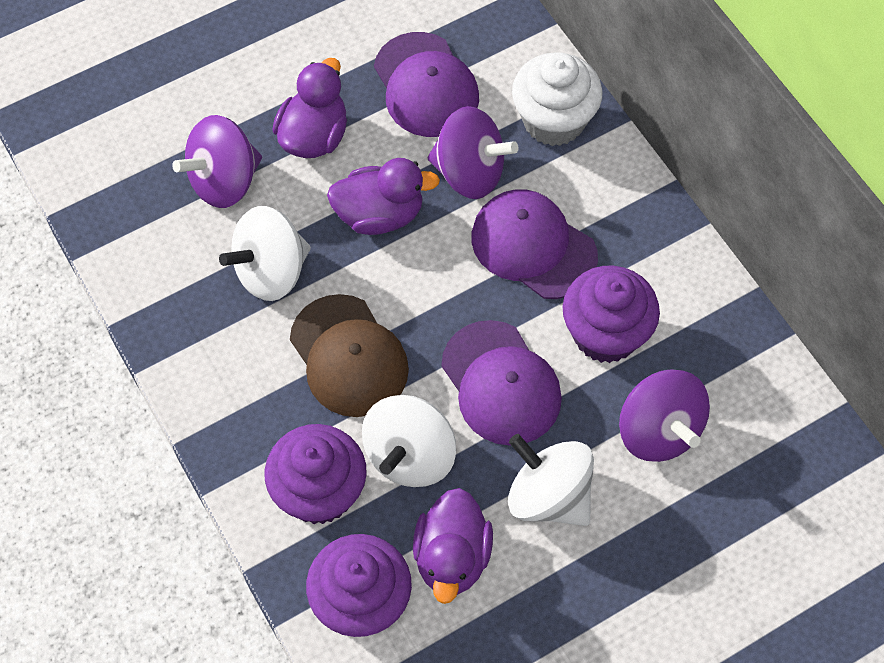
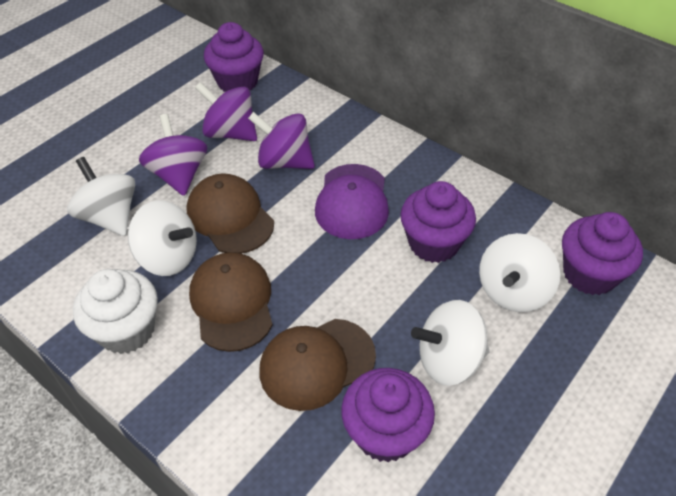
brown cap: 1 -> 3
purple cap: 3 -> 1
purple cupcake: 3 -> 4
purple duck: 3 -> 0
white spinning top: 3 -> 4

